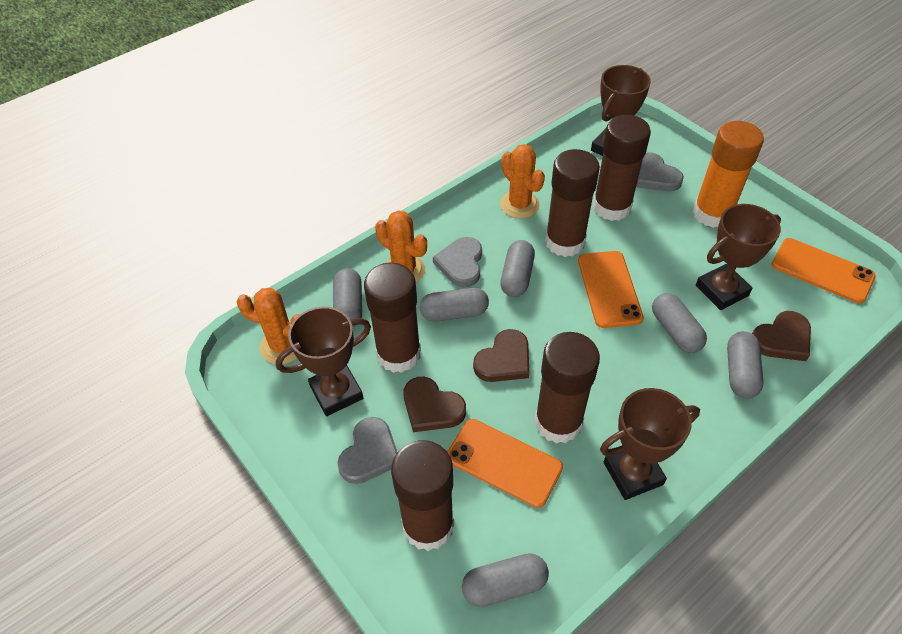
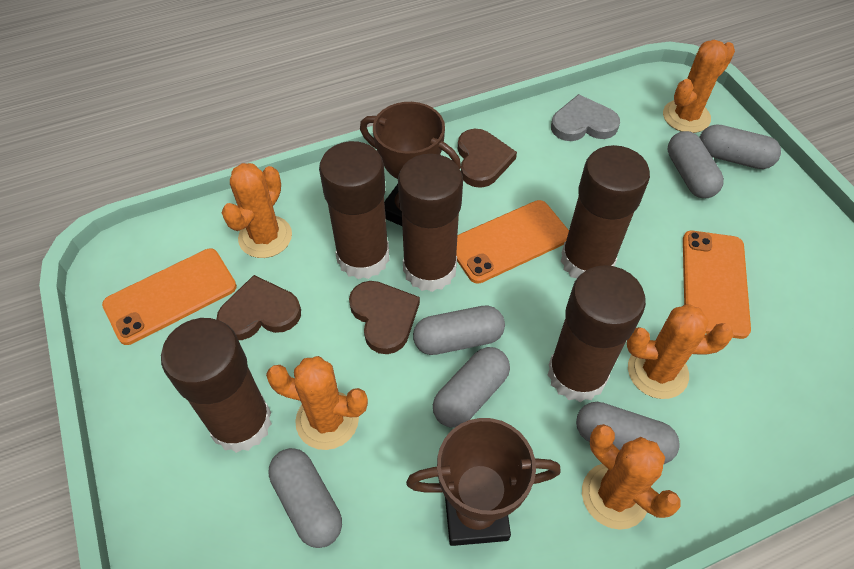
brown trophy: 4 -> 2
grey heart: 3 -> 1
orange cactus: 3 -> 5
orange glue stick: 1 -> 0

